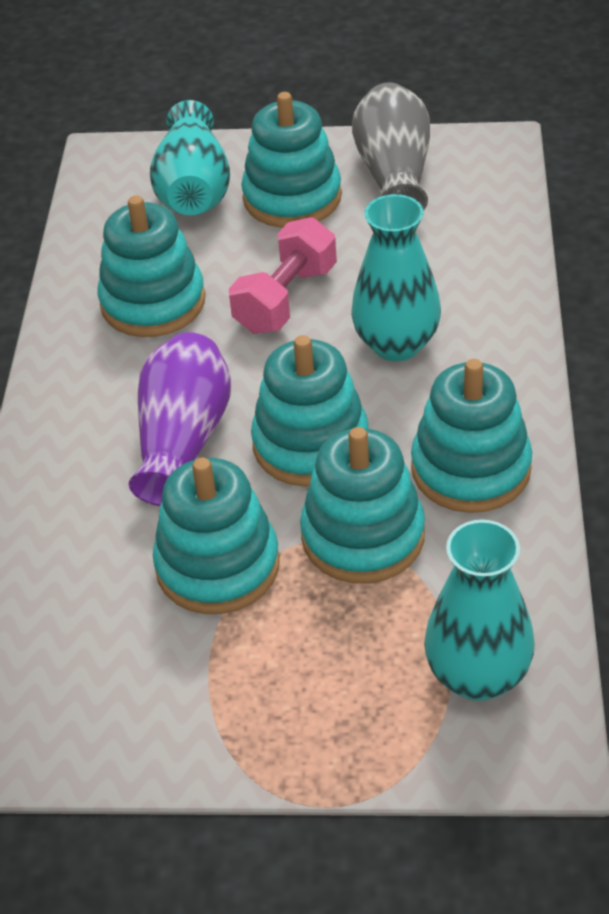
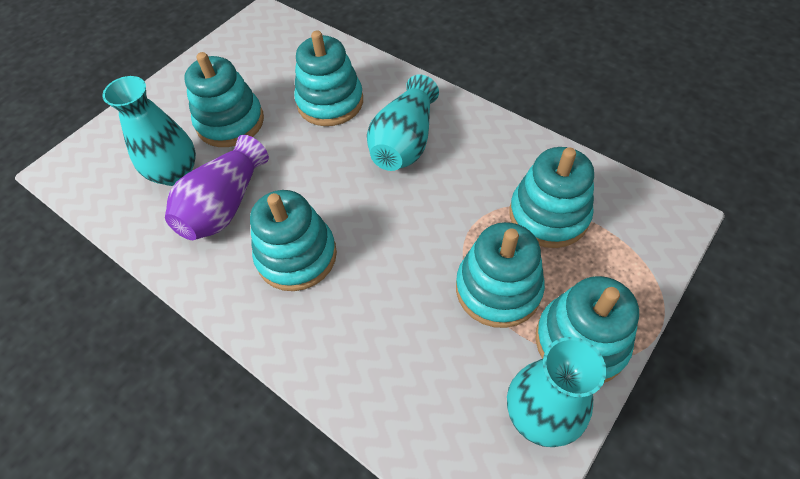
grey vase: 1 -> 0
pink dumbbell: 1 -> 0

